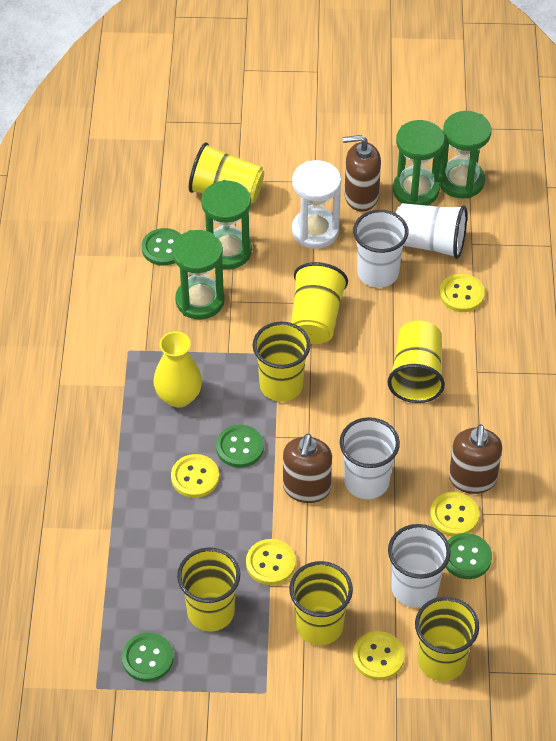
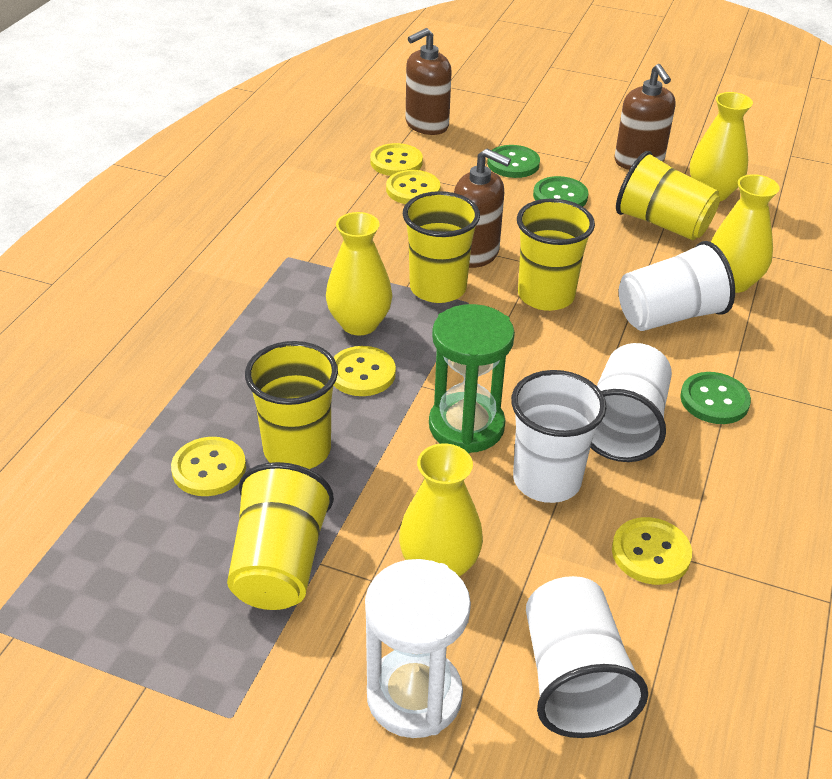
green button: 4 -> 3
green hourglass: 4 -> 1
yellow cup: 7 -> 5
yellow vase: 1 -> 4

